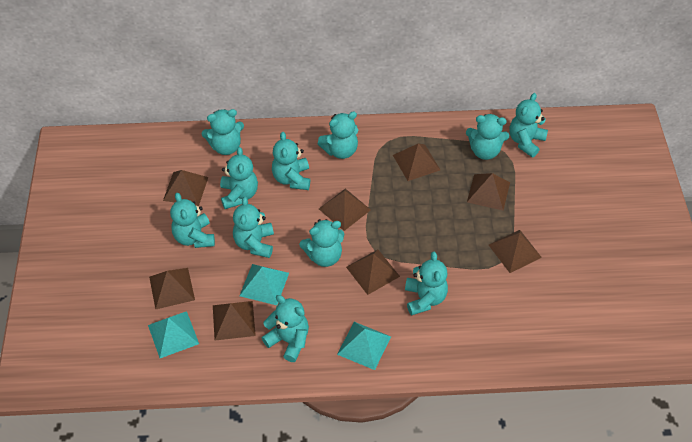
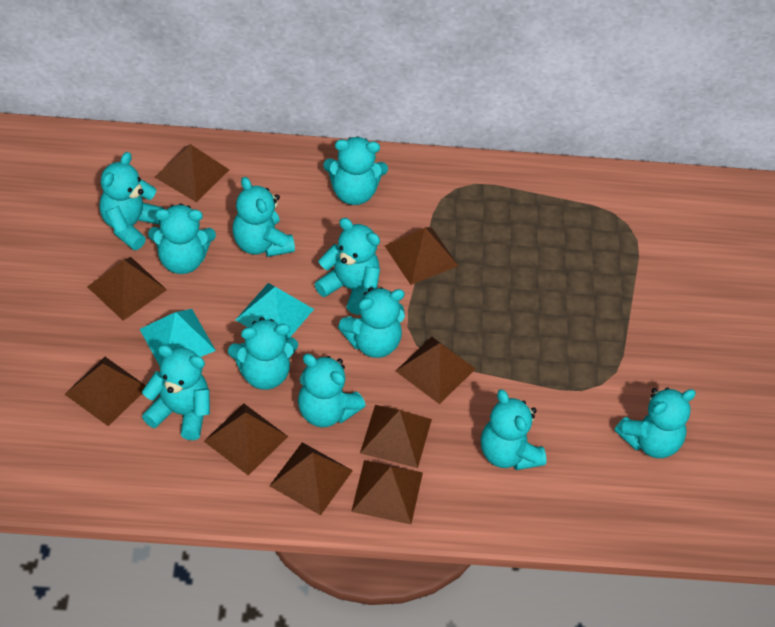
brown pyramid: 8 -> 9
turquoise pyramid: 3 -> 2

